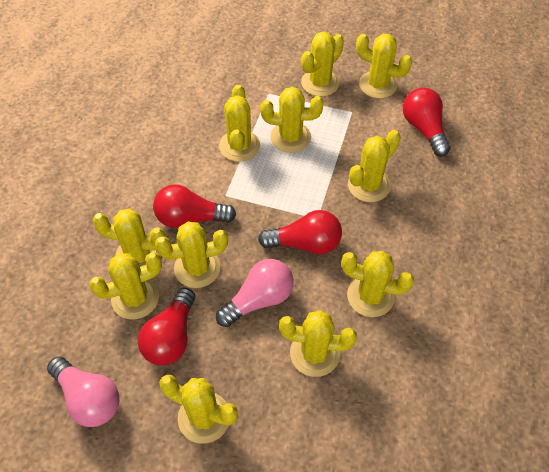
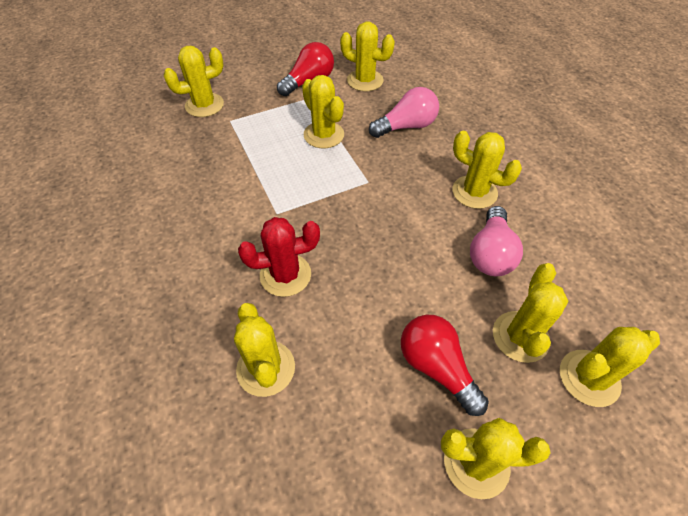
red cactus: 0 -> 1
red light bulb: 4 -> 2
yellow cactus: 11 -> 8

